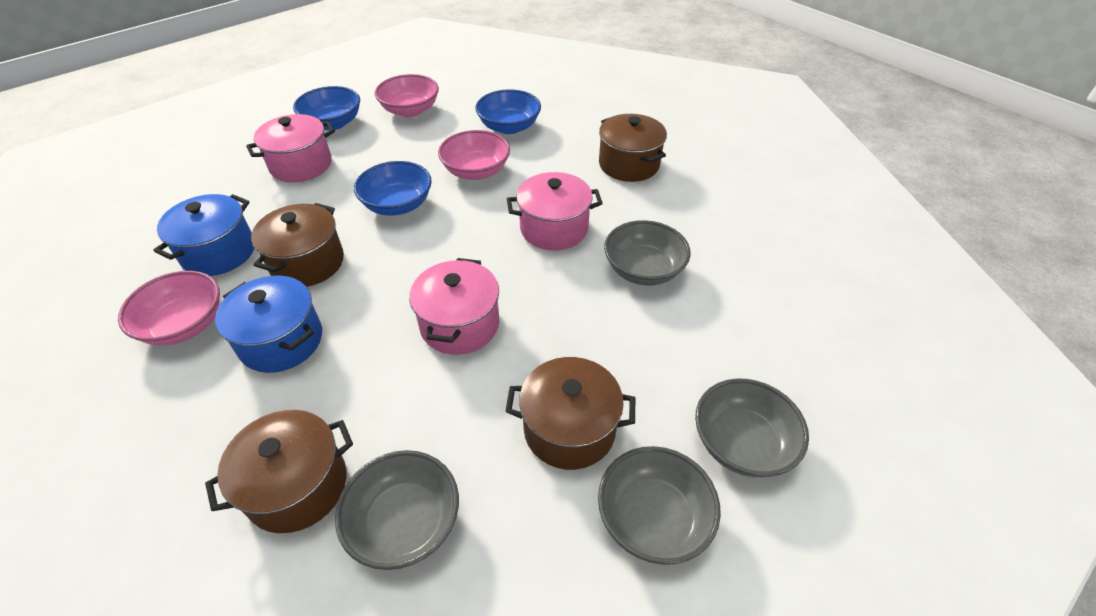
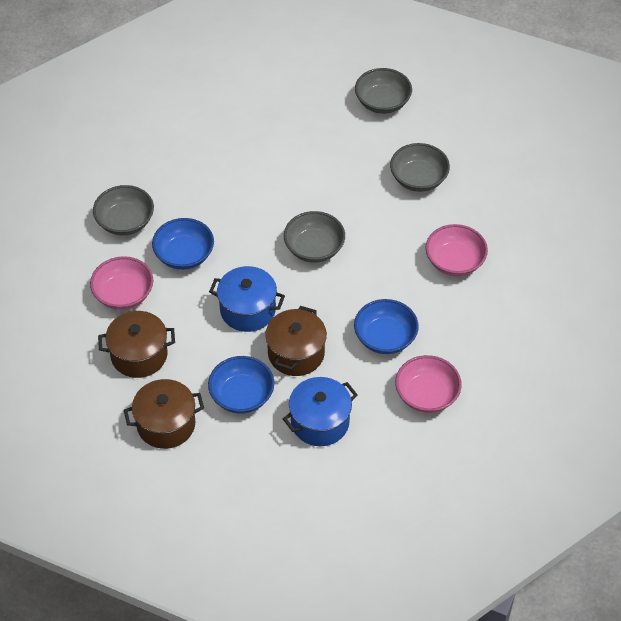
brown pot: 4 -> 3
pink pot: 3 -> 0

